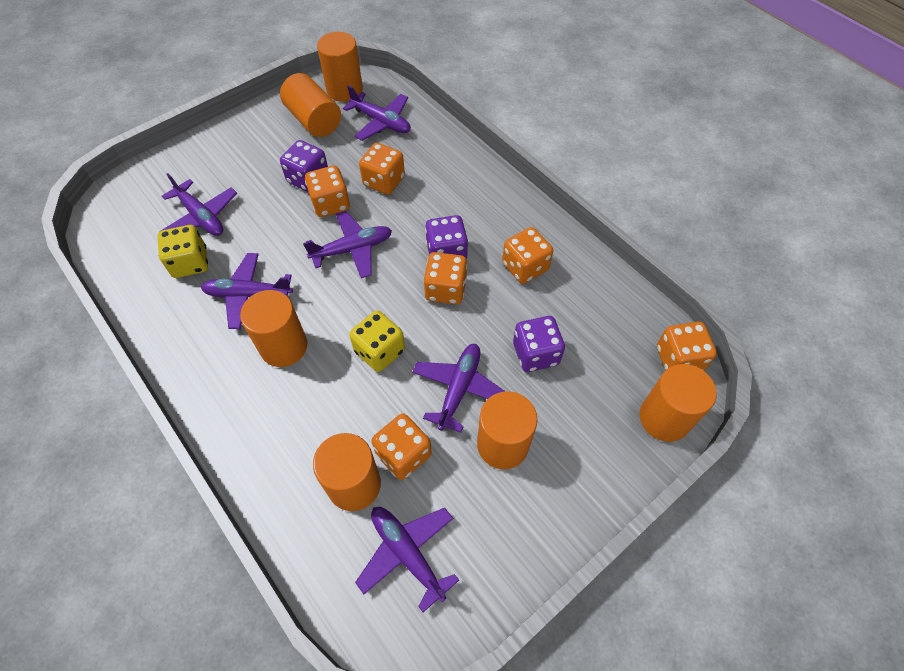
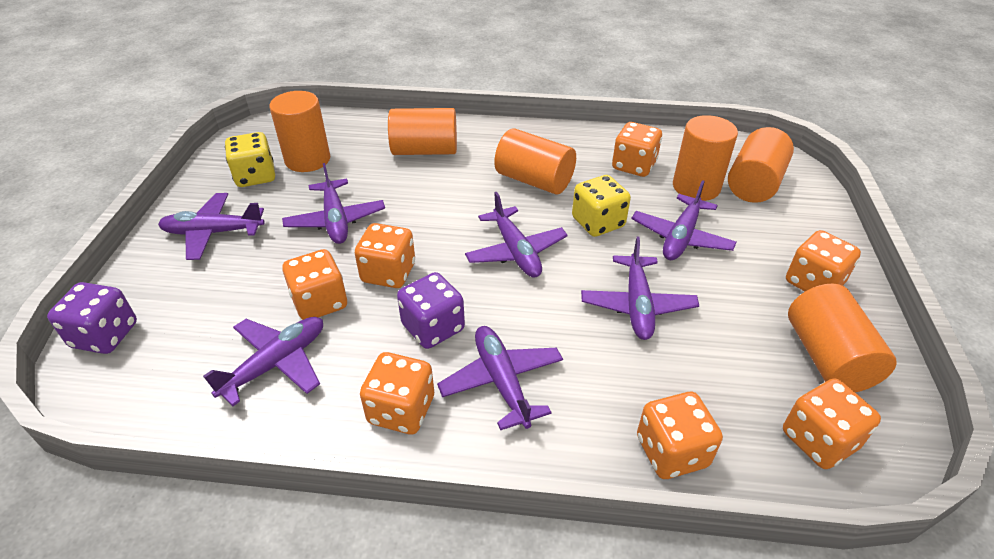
orange dice: 6 -> 7
purple dice: 3 -> 2
purple plane: 6 -> 7

